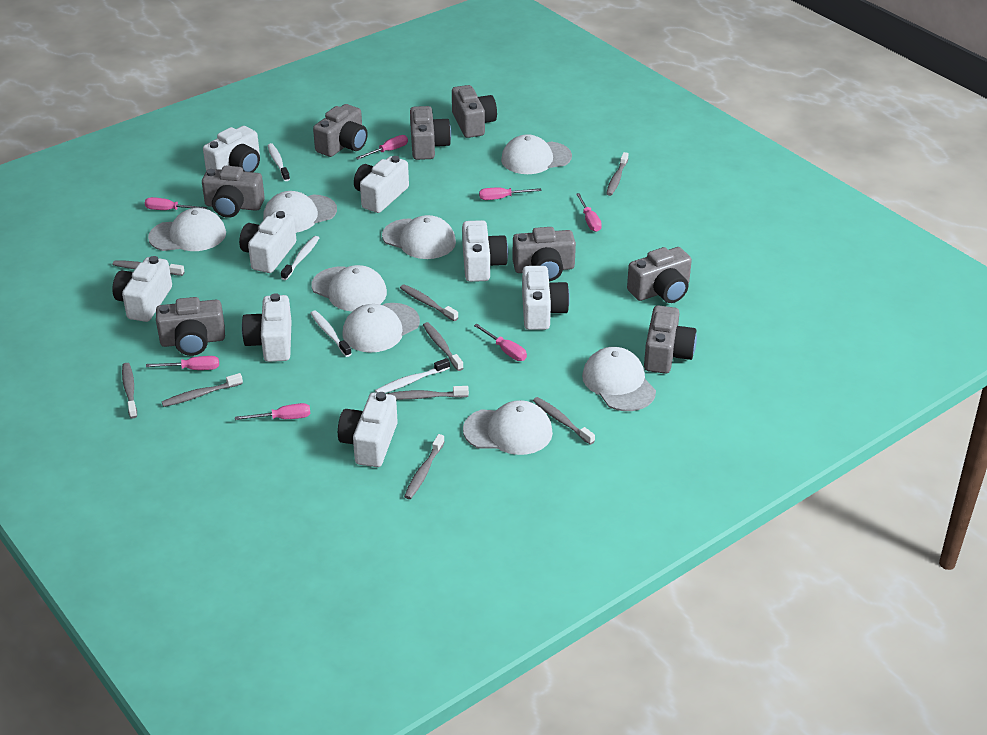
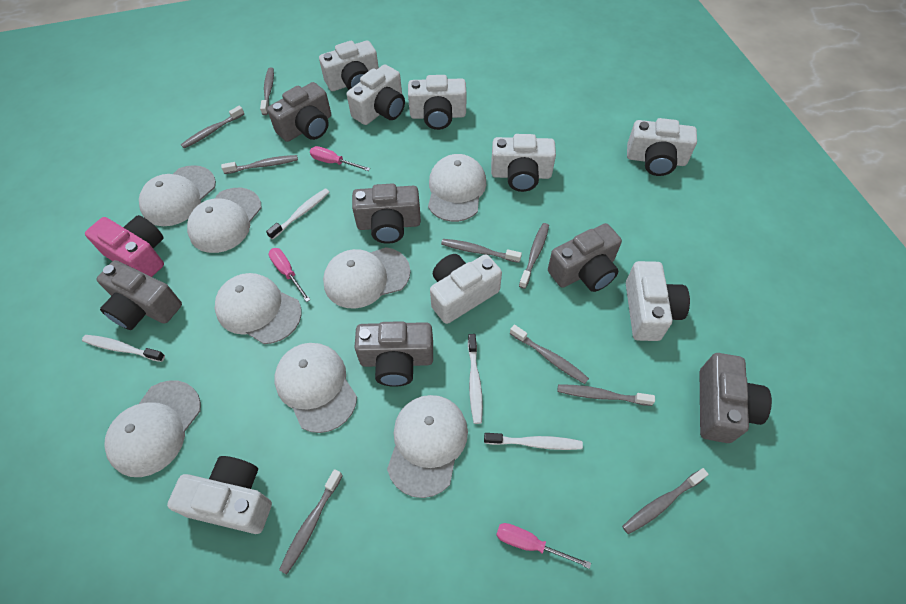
grey camera: 8 -> 6
pink camera: 0 -> 1
pink screwdriver: 7 -> 3

